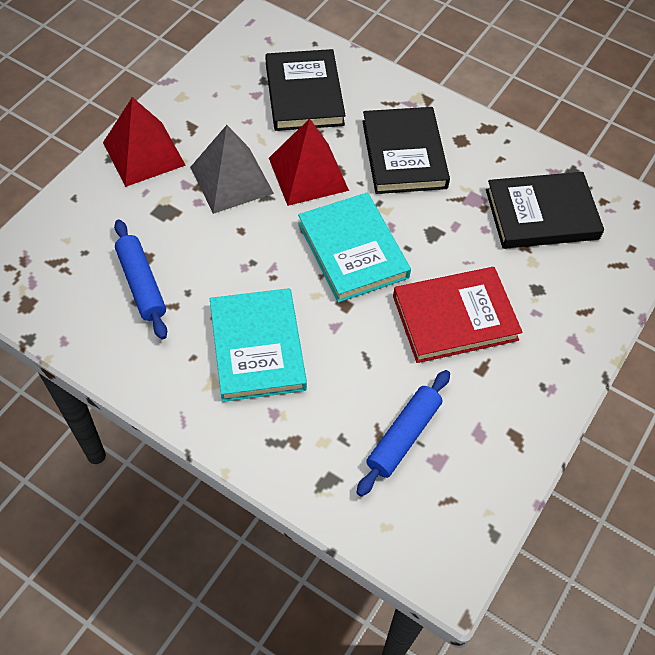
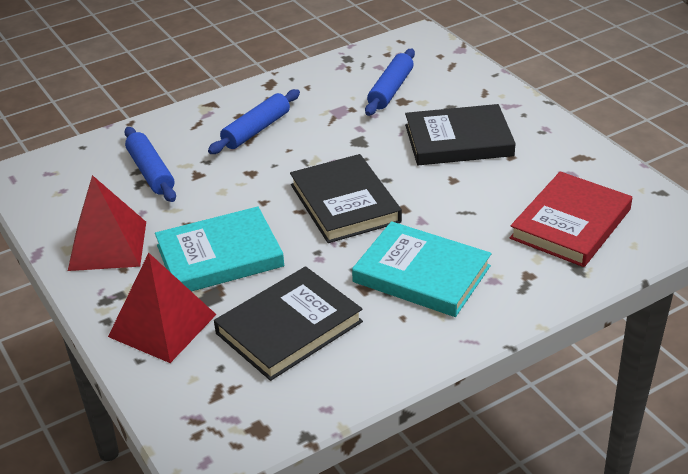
blue rolling pin: 2 -> 3
grey pyramid: 1 -> 0

